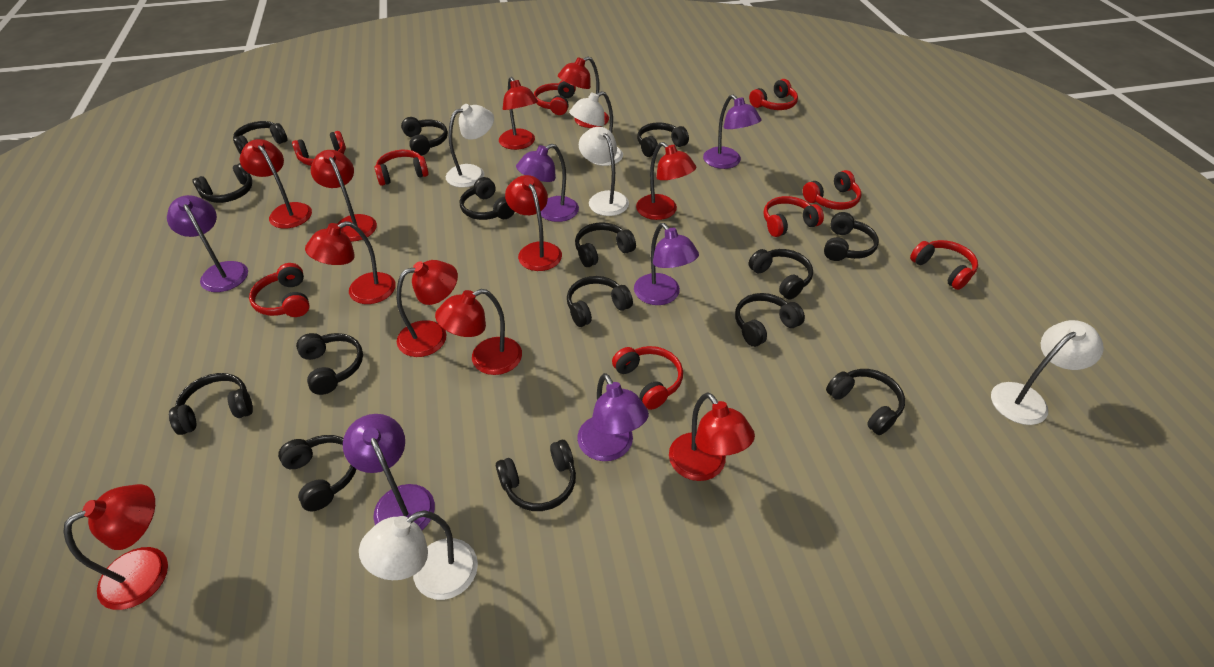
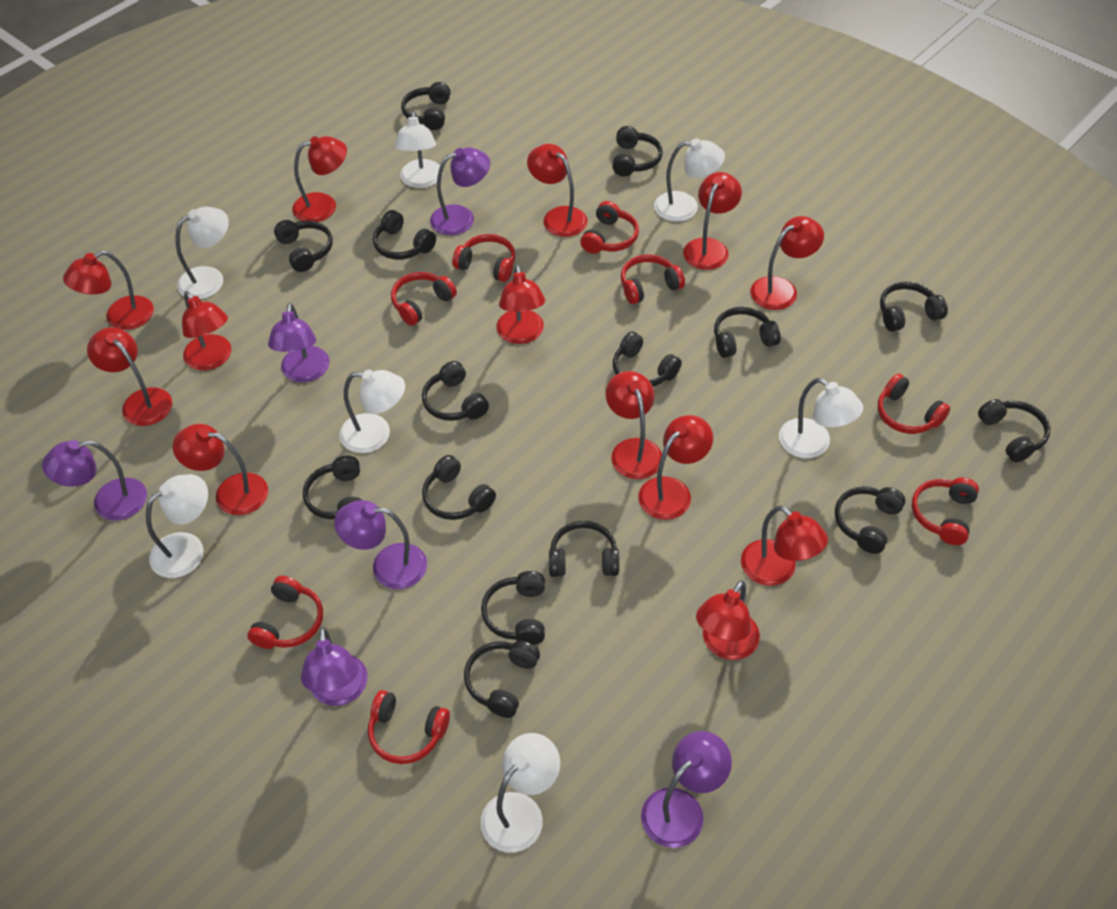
red headphones: 9 -> 8
red lamp: 11 -> 13
white lamp: 5 -> 7

